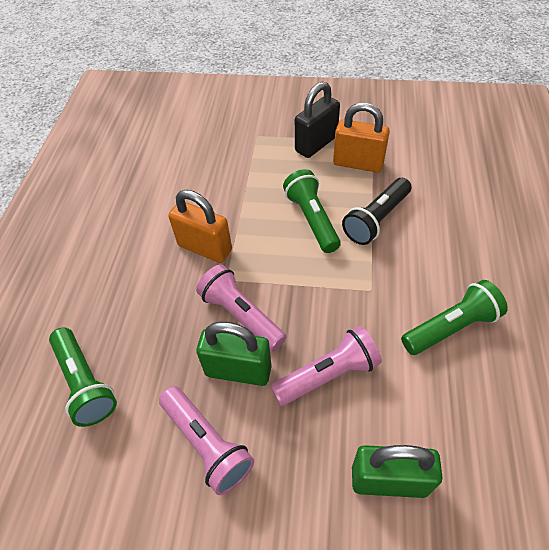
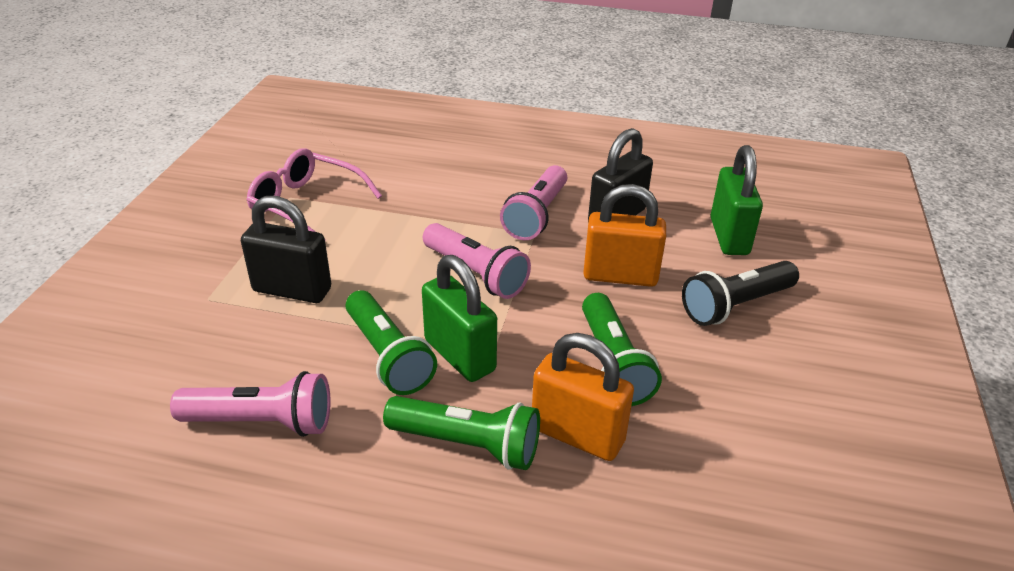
black padlock: 1 -> 2
pink glasses: 0 -> 1

